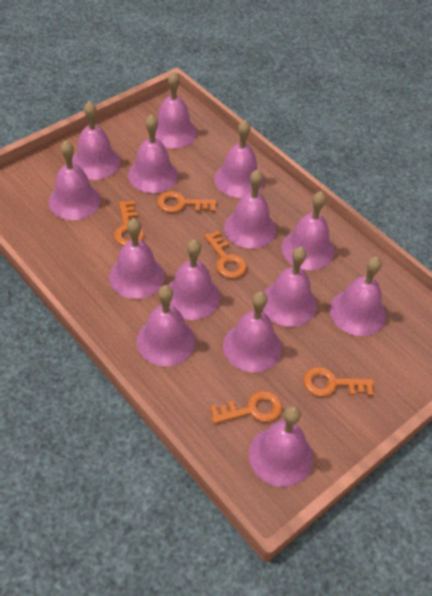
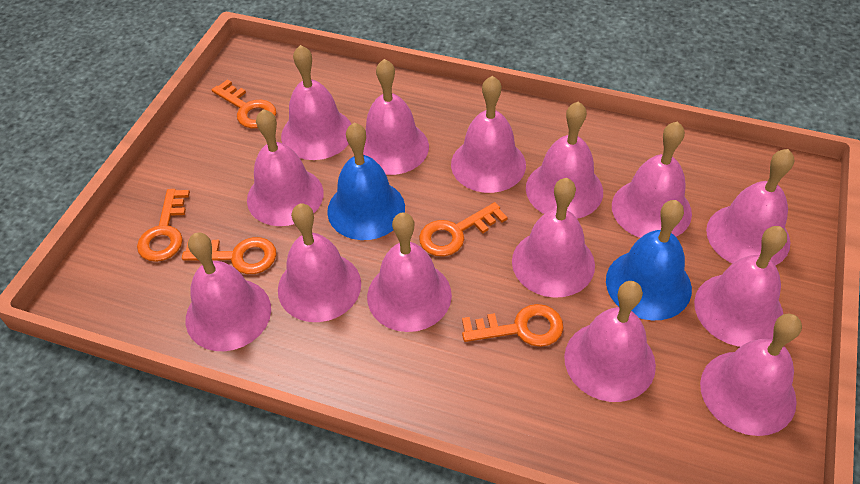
blue bell: 0 -> 2

